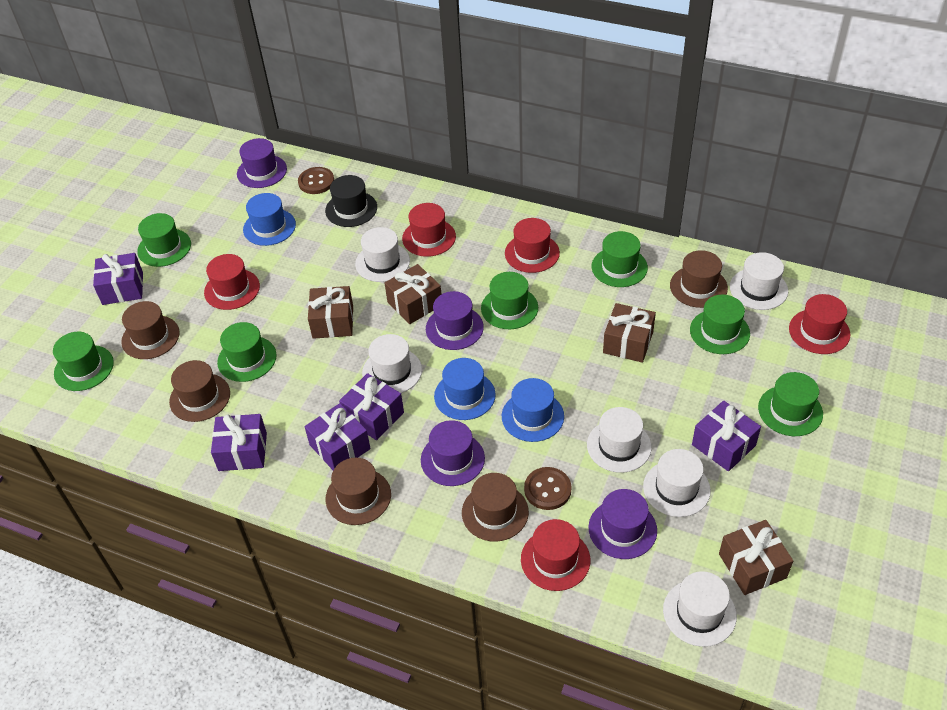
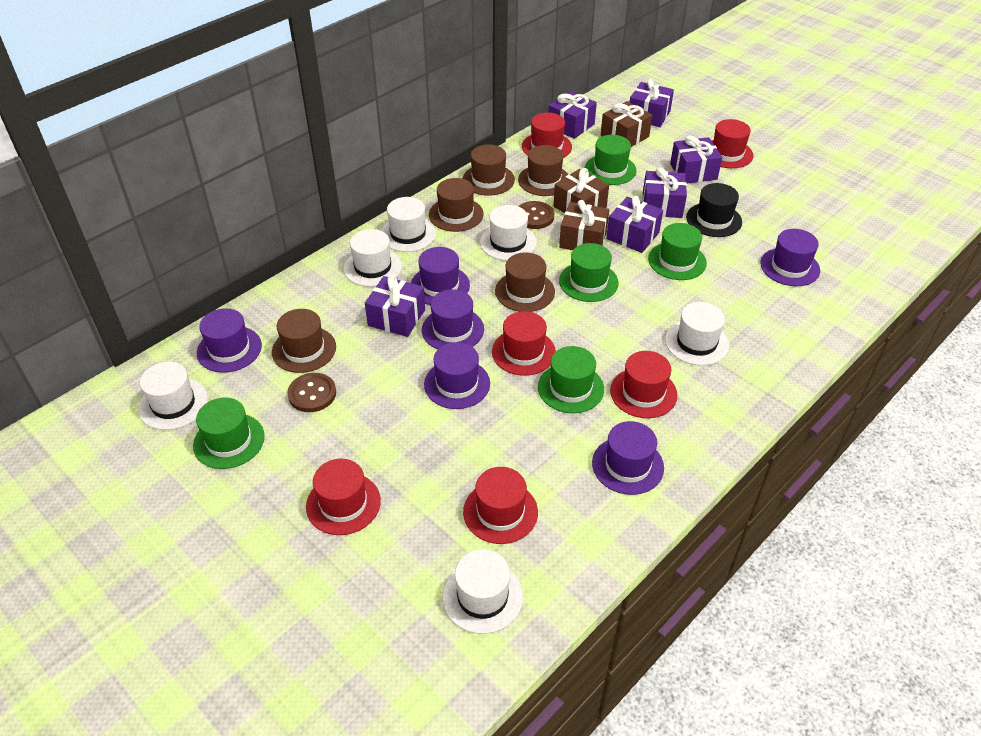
blue hat: 3 -> 0
brown gift: 4 -> 3
green hat: 7 -> 5
purple gift: 5 -> 6
purple hat: 4 -> 6
red hat: 5 -> 6

